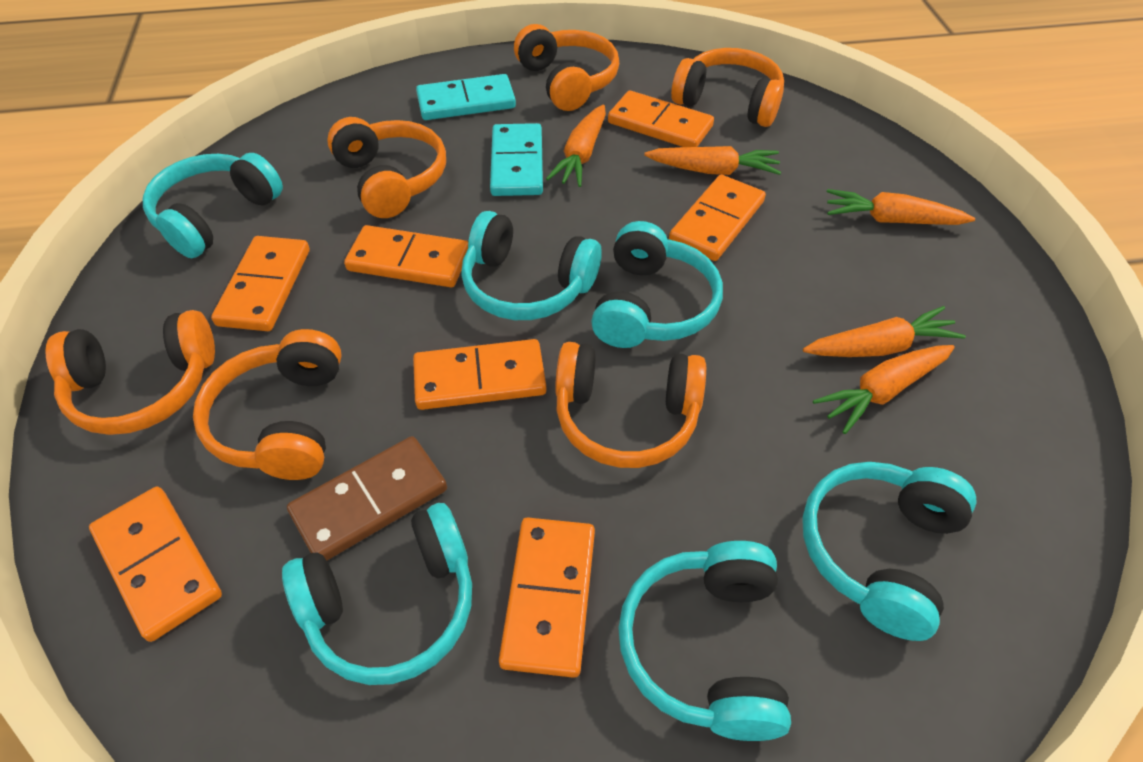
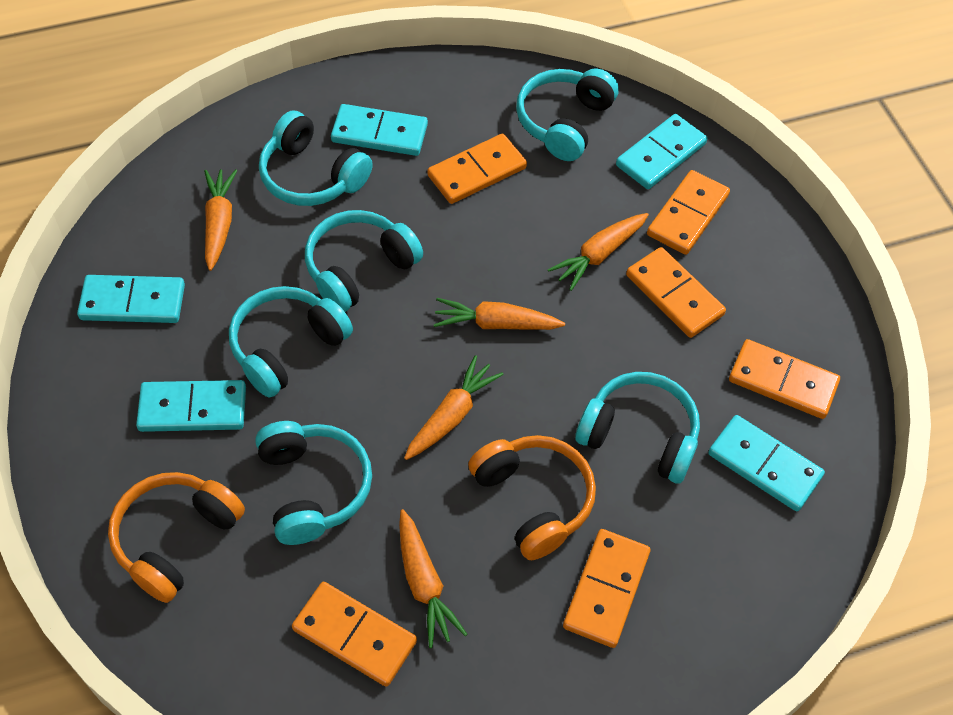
brown domino: 1 -> 0
orange domino: 7 -> 6
orange headphones: 6 -> 2
turquoise domino: 2 -> 5

